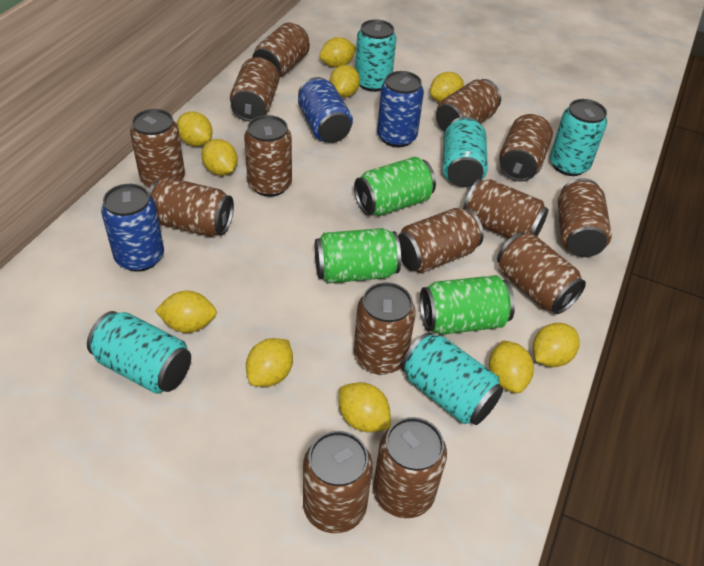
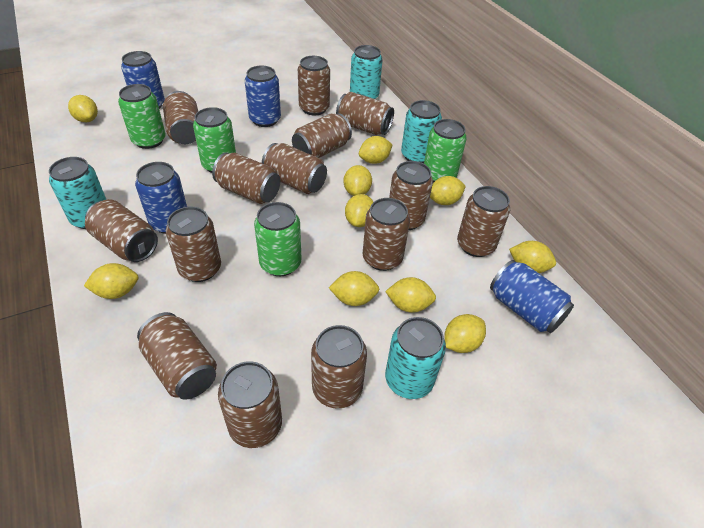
blue can: 3 -> 4
green can: 3 -> 4
turquoise can: 5 -> 4

